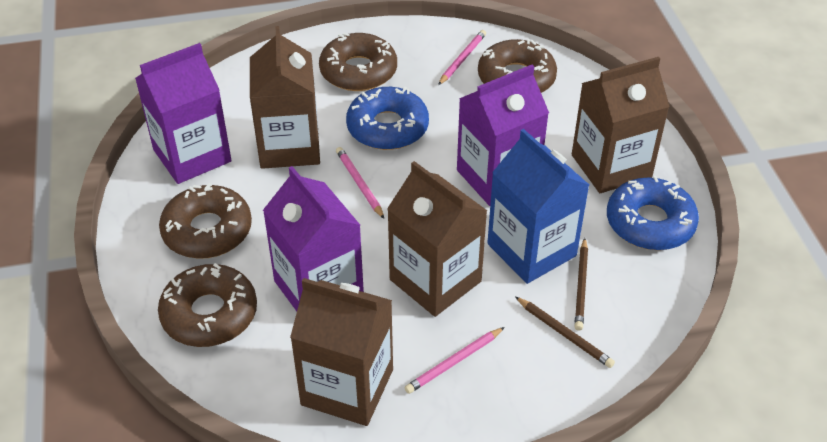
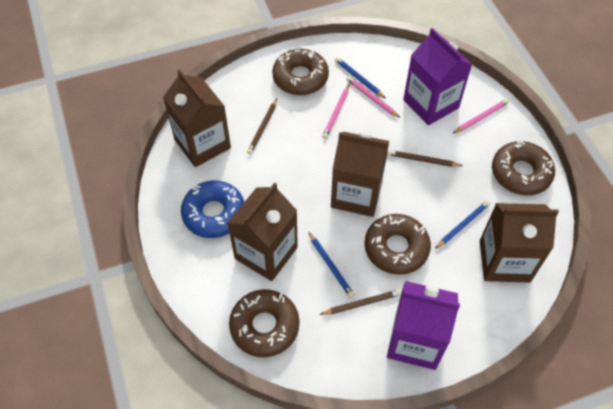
blue carton: 1 -> 0
blue donut: 2 -> 1
blue pencil: 0 -> 3
brown pencil: 2 -> 3
purple carton: 3 -> 2

